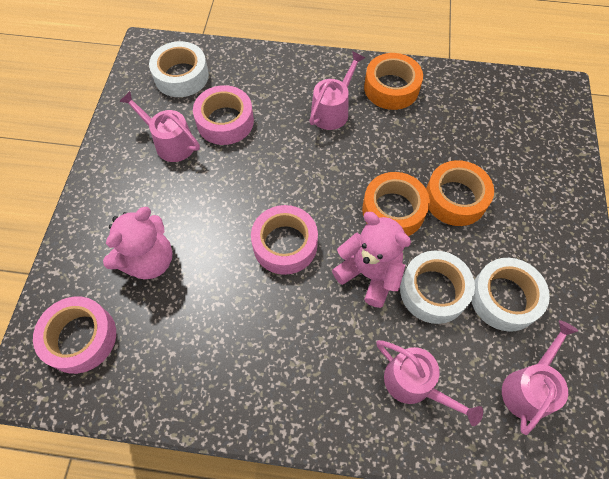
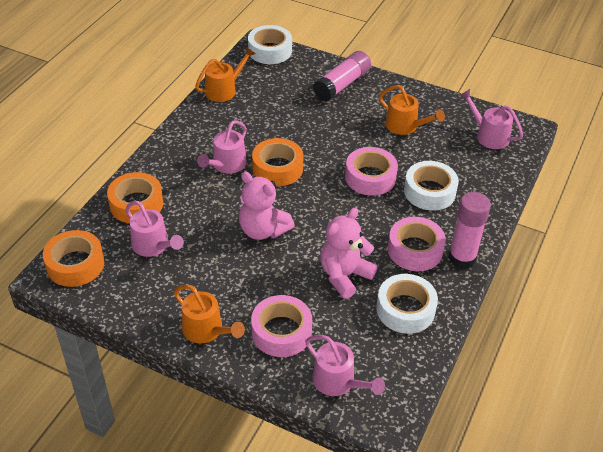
orange watering can: 0 -> 3
pink glue stick: 0 -> 2

